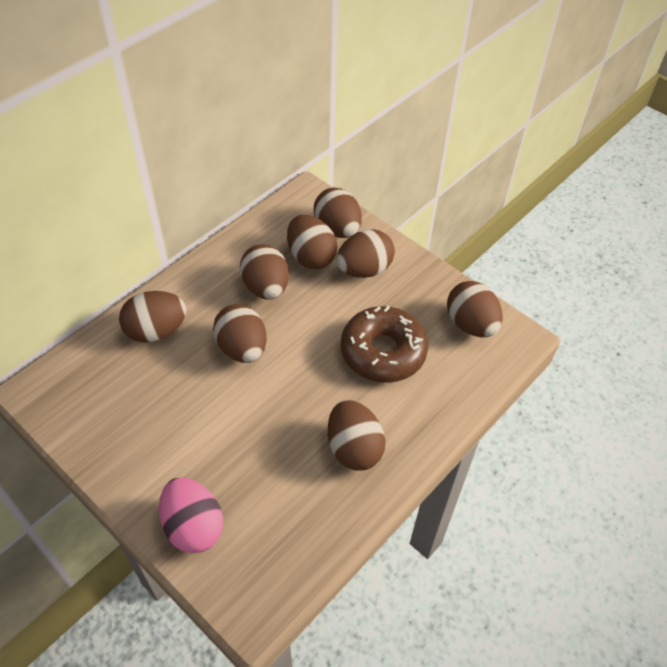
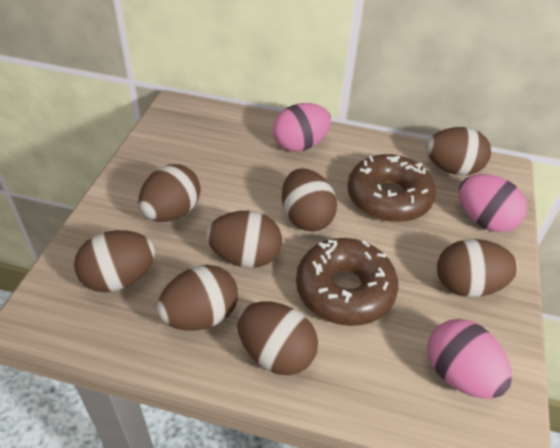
brown donut: 1 -> 2
pink egg: 1 -> 3

